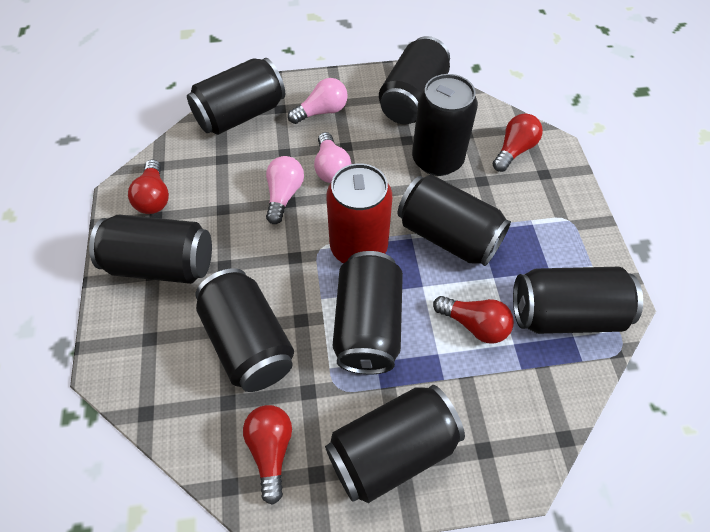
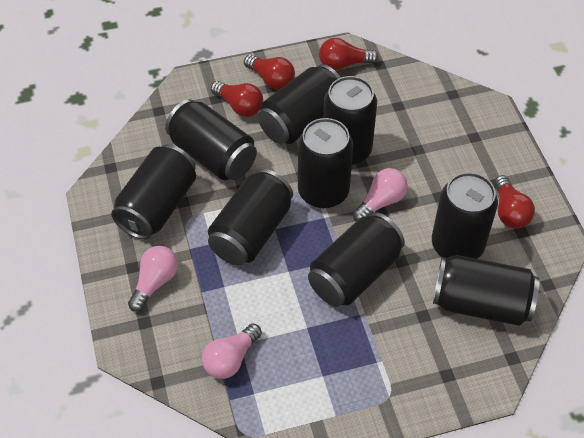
red can: 1 -> 0

